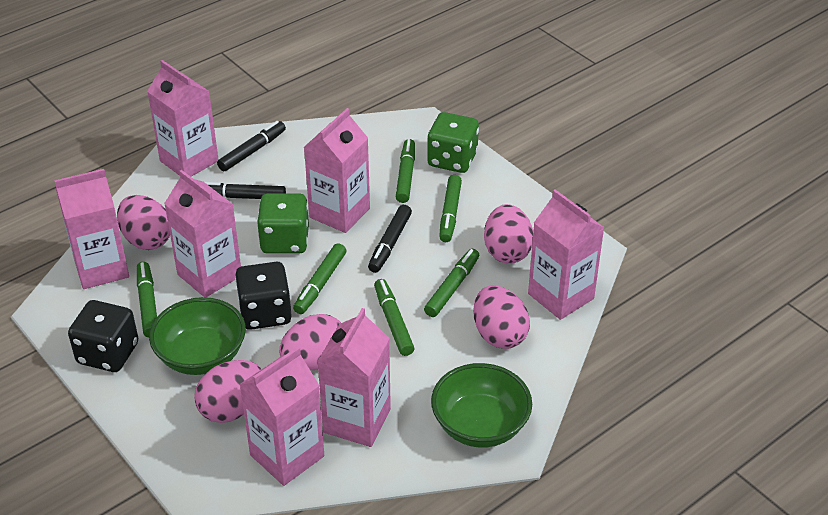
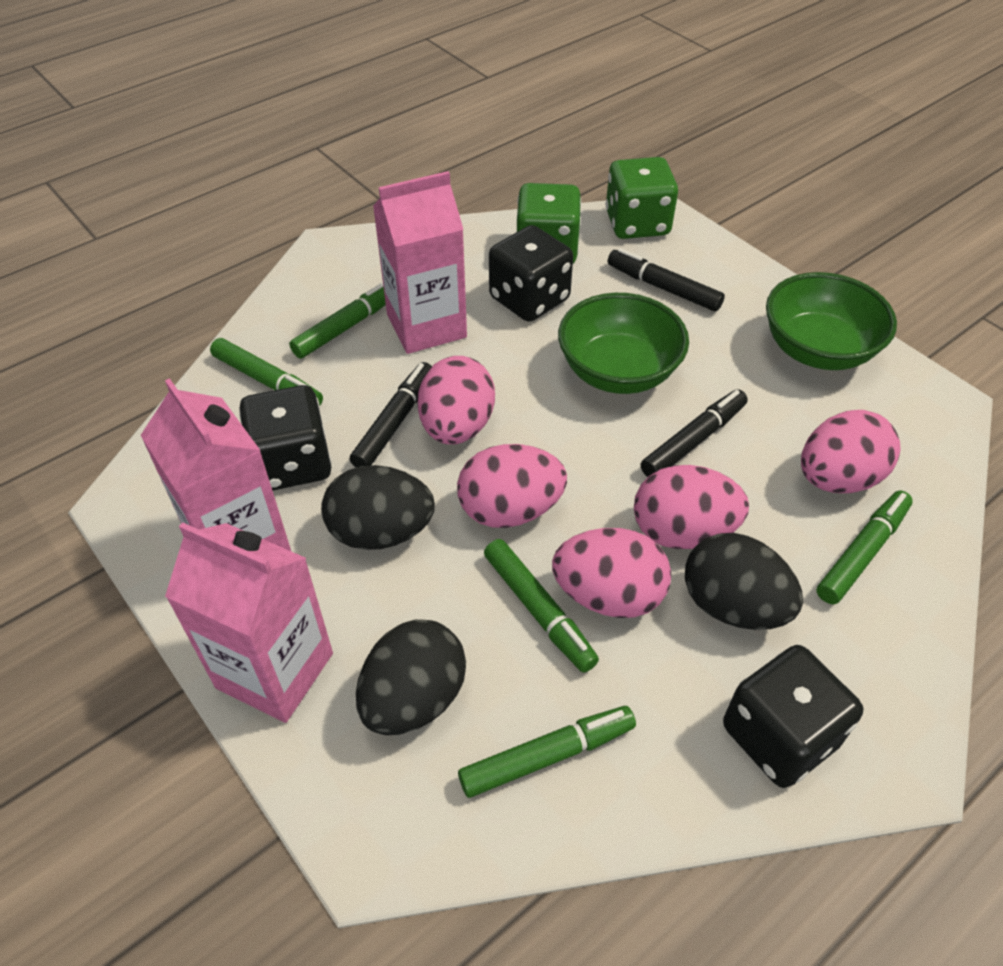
black dice: 2 -> 3
black egg: 0 -> 3
green marker: 6 -> 5
pink carton: 7 -> 3

